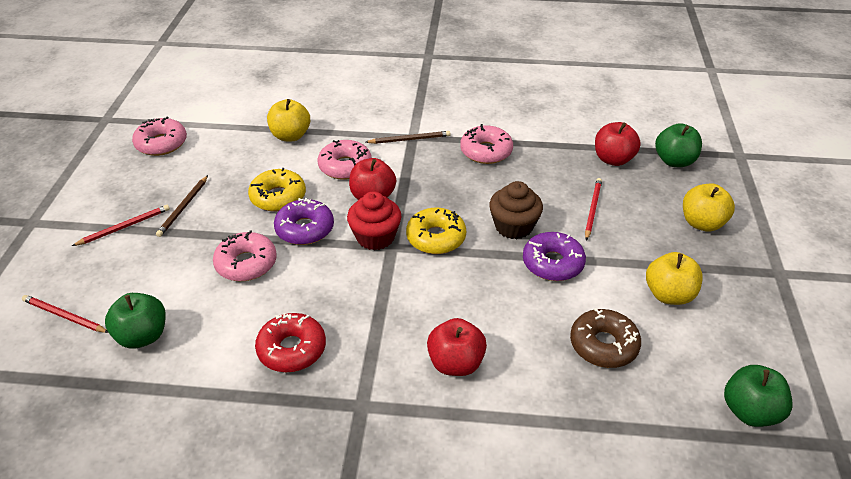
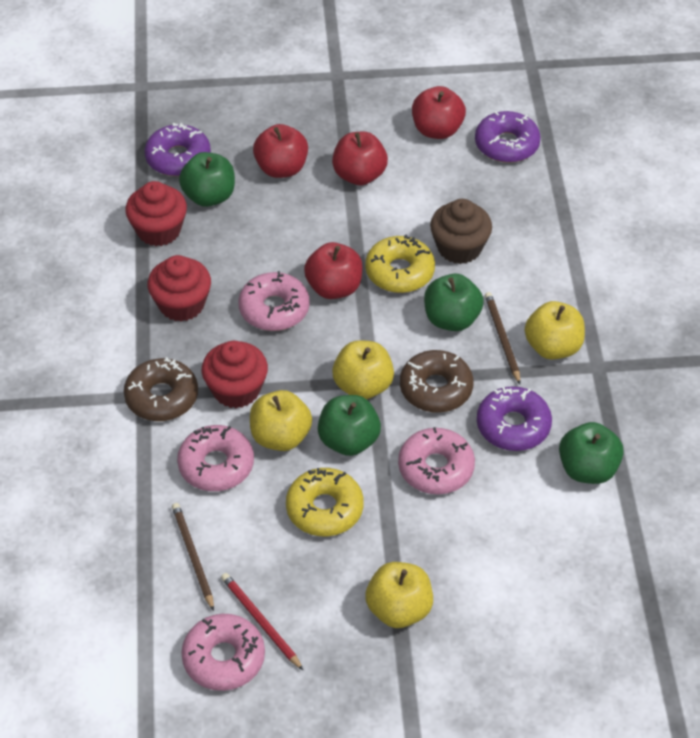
brown donut: 1 -> 2
green apple: 3 -> 4
purple donut: 2 -> 3
red apple: 3 -> 4
red cupcake: 1 -> 3
red donut: 1 -> 0
red pencil: 3 -> 1
yellow apple: 3 -> 4

